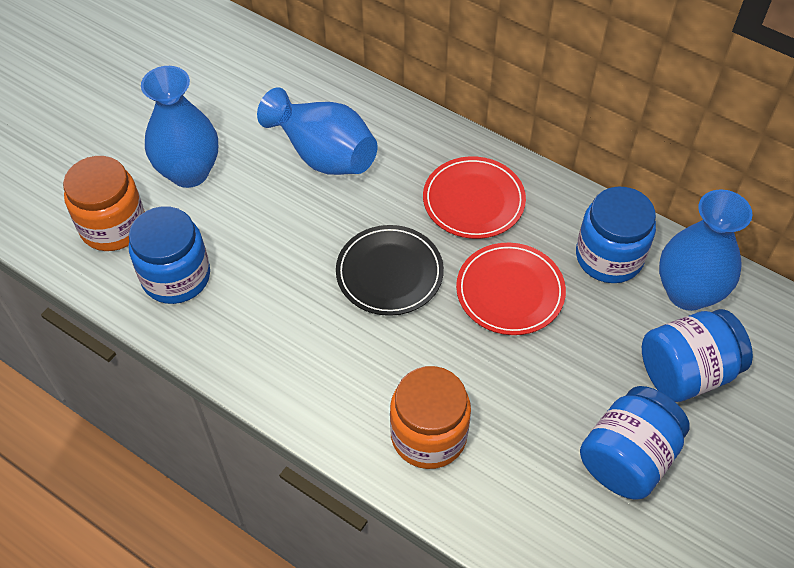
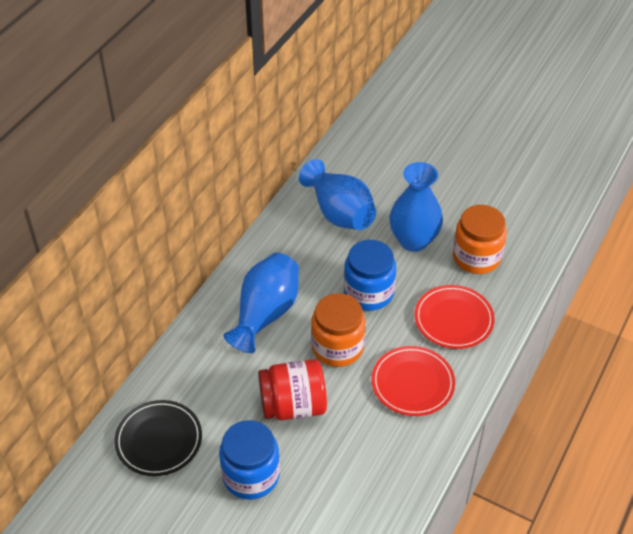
blue jar: 4 -> 2
red jar: 0 -> 1

